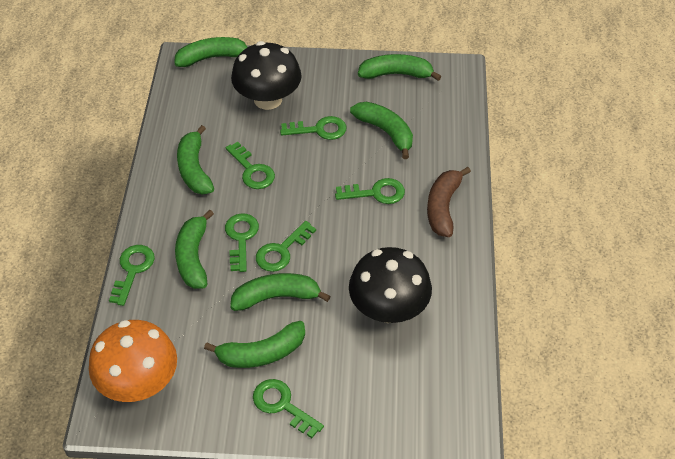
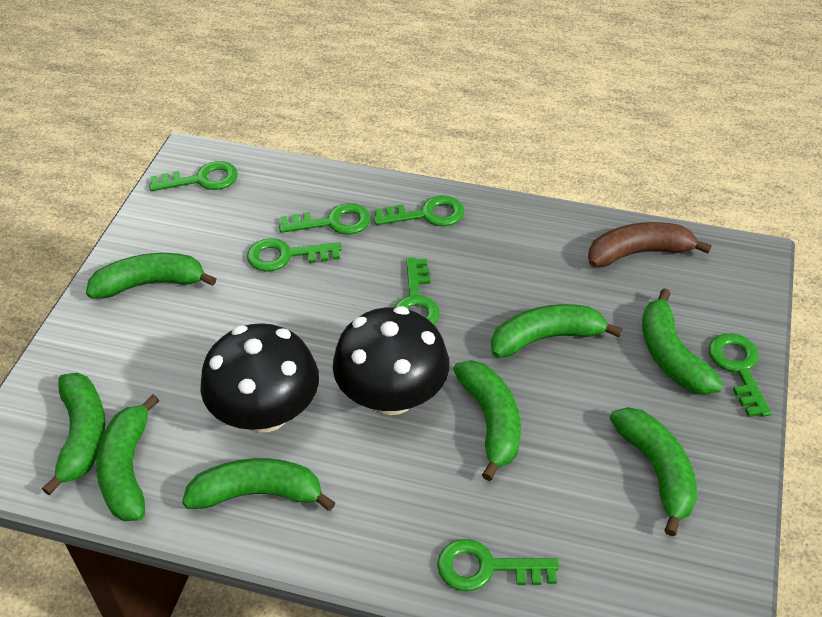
green banana: 7 -> 8
orange mushroom: 1 -> 0

